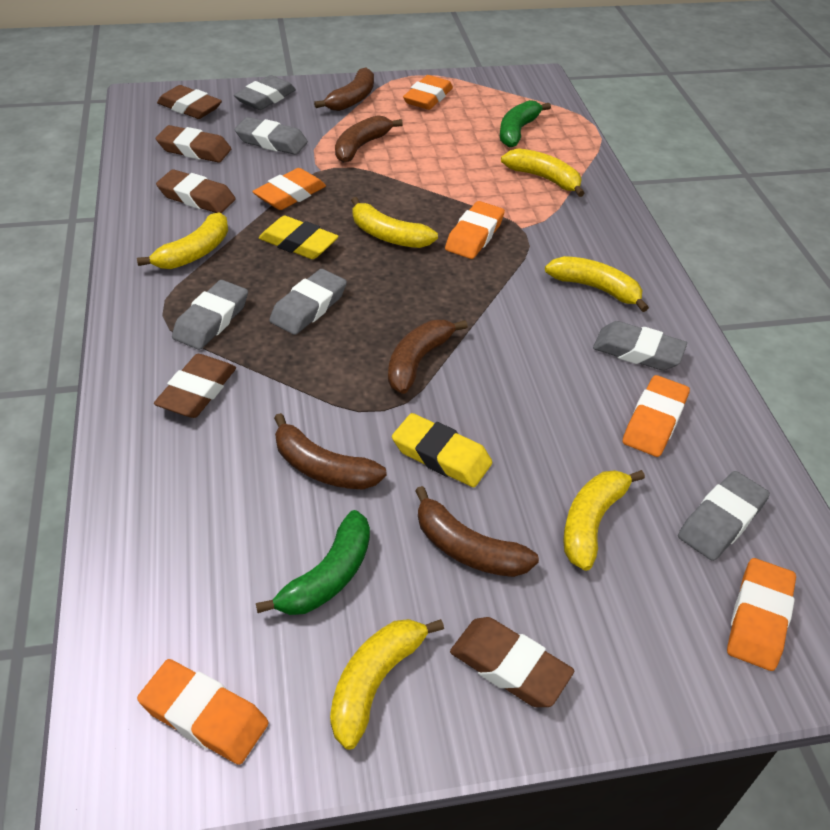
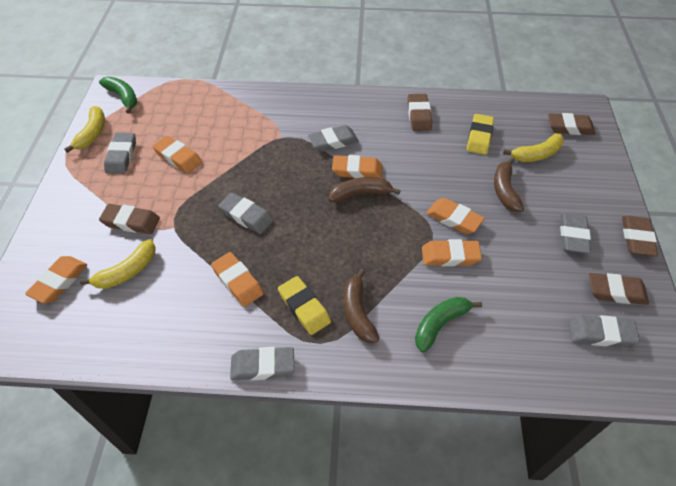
brown banana: 5 -> 3
yellow banana: 6 -> 3

